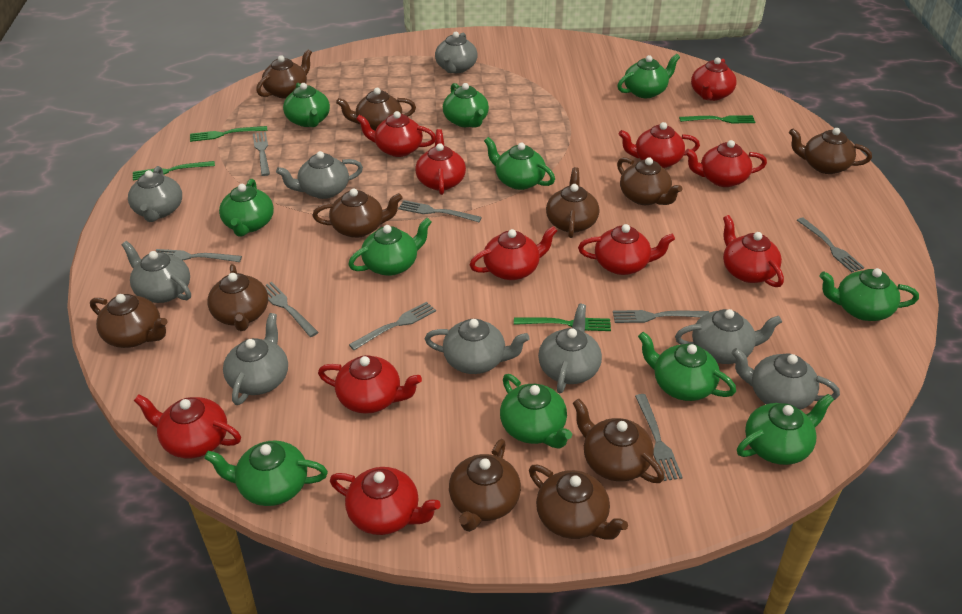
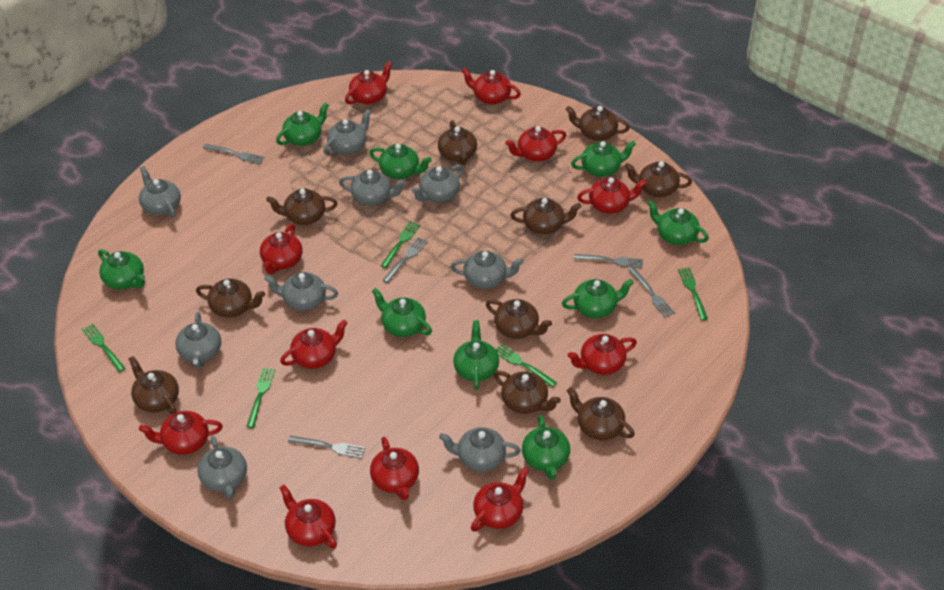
brown teapot: 11 -> 10
green fork: 4 -> 5
green teapot: 11 -> 9
grey fork: 8 -> 5

